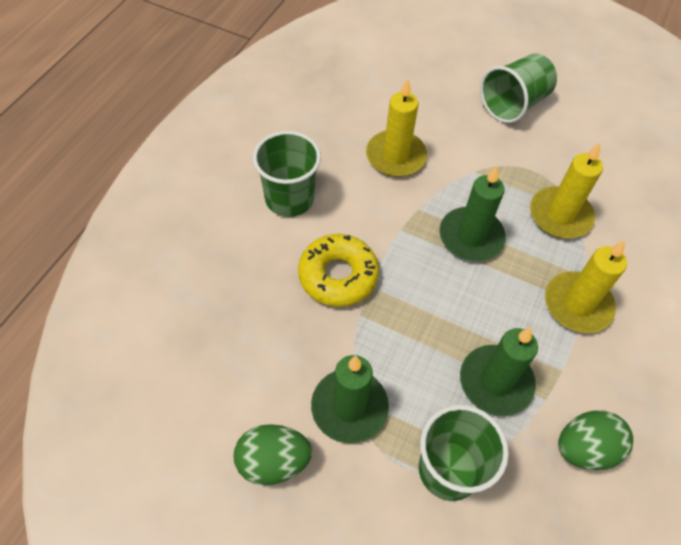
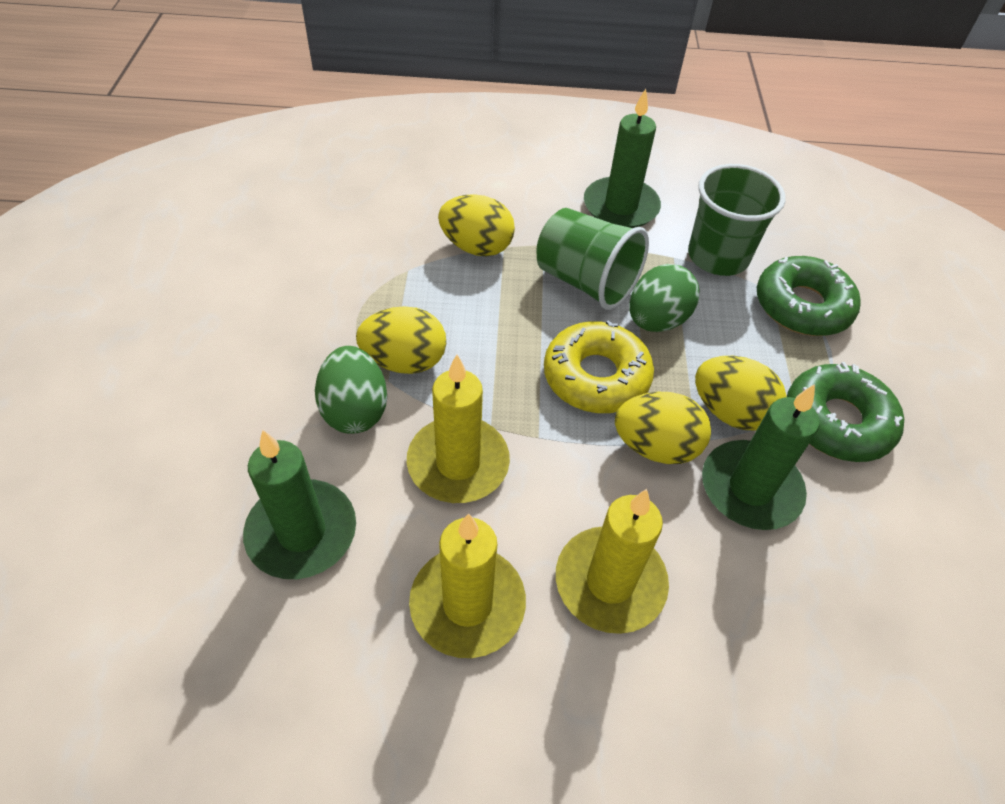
green cup: 3 -> 2
green donut: 0 -> 2
yellow egg: 0 -> 4

